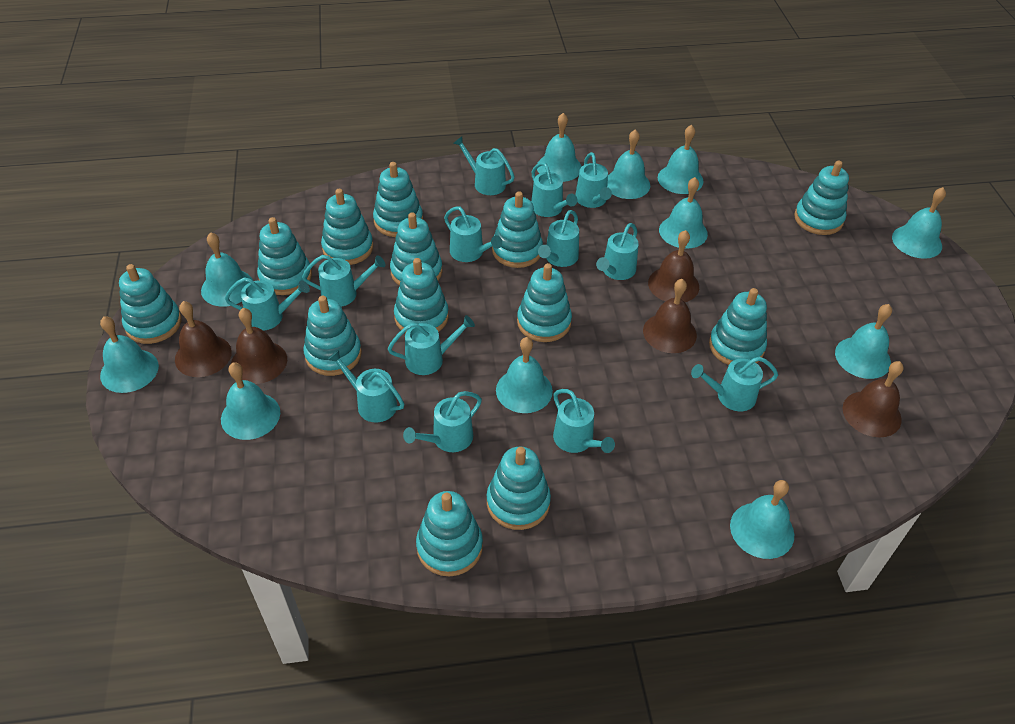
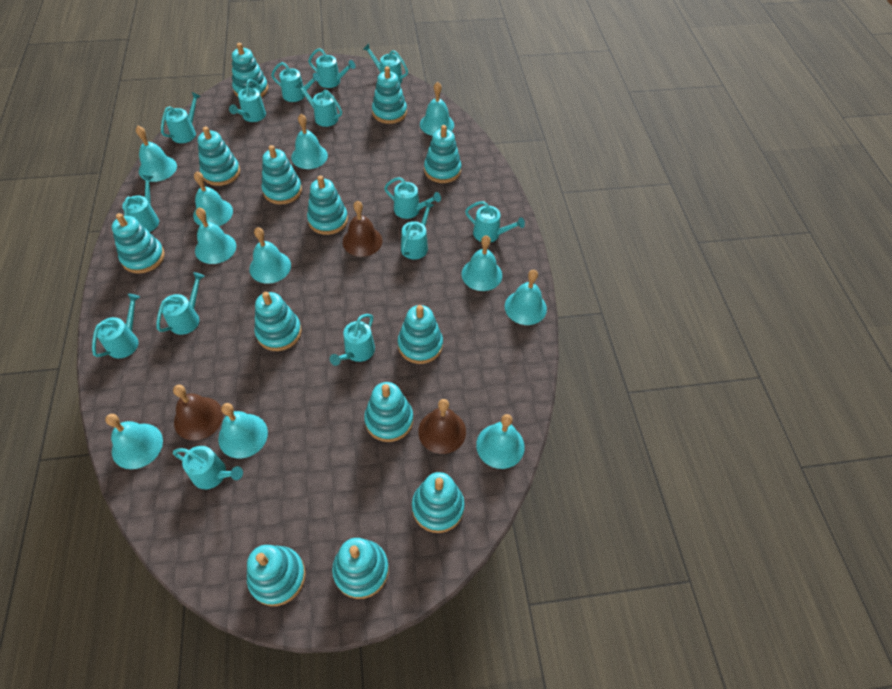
brown bell: 5 -> 3
turquoise watering can: 13 -> 14

